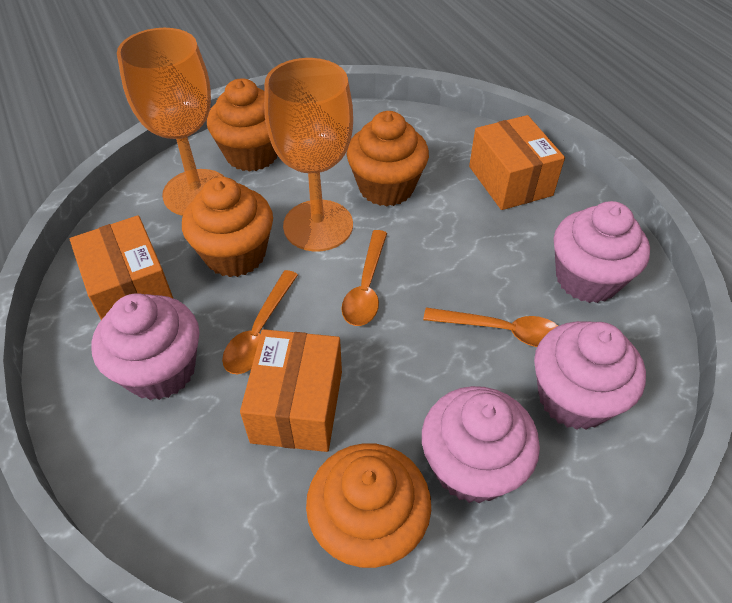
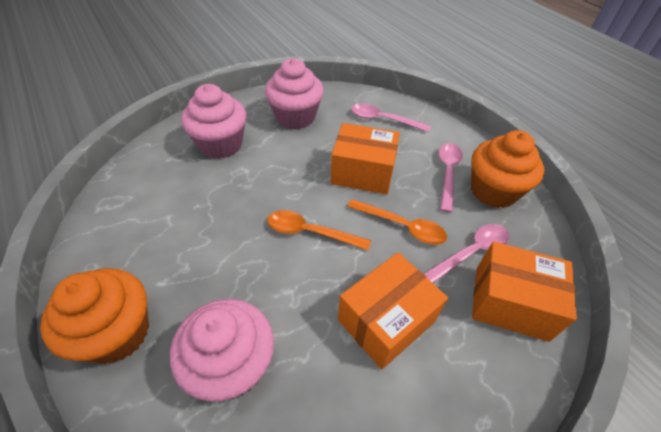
orange cupcake: 4 -> 2
orange goblet: 2 -> 0
orange spoon: 3 -> 2
pink cupcake: 4 -> 3
pink spoon: 0 -> 3

